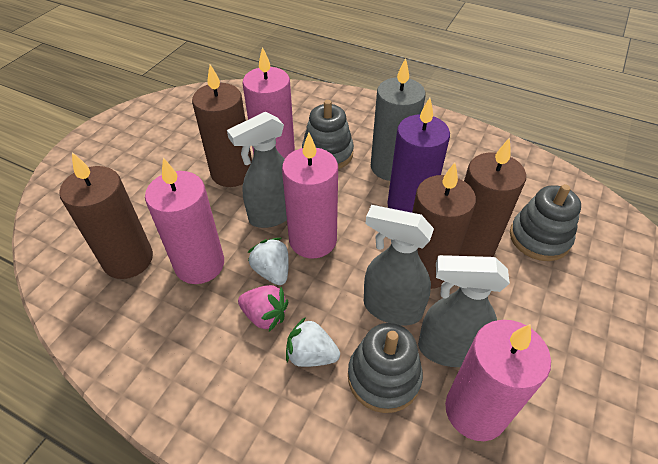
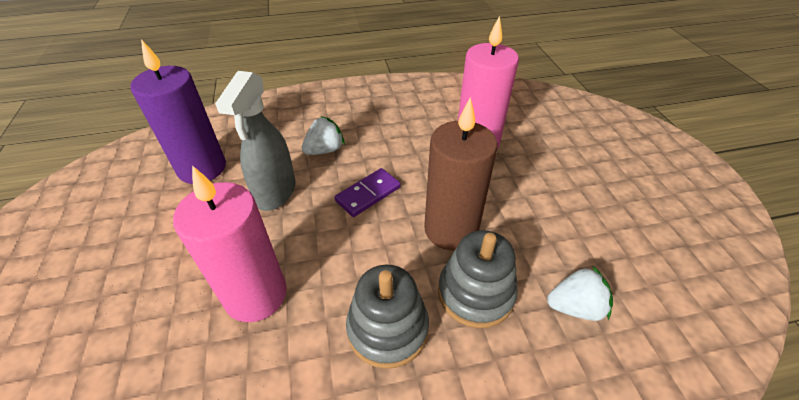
brown candle: 4 -> 1
grey candle: 1 -> 0
grey spray bottle: 3 -> 1
grey stacking toy: 3 -> 2
pink candle: 4 -> 2
pink strawberry: 1 -> 0
purple domino: 0 -> 1

